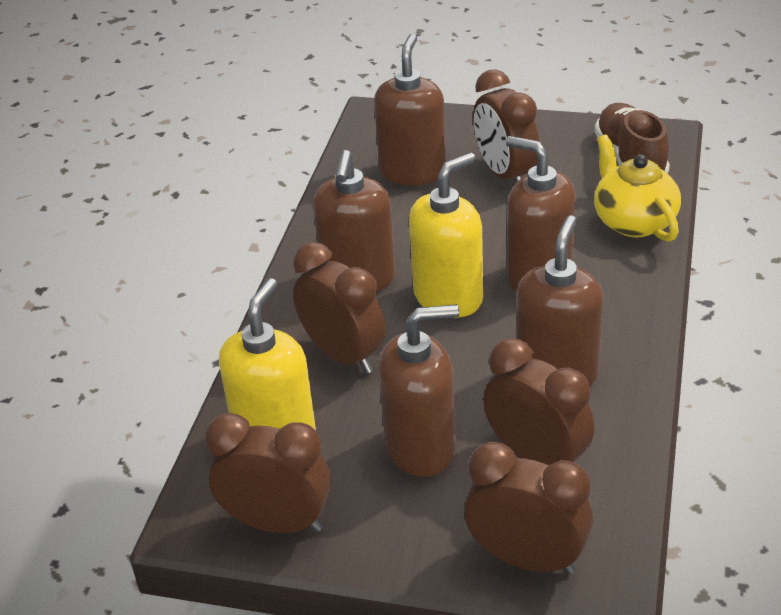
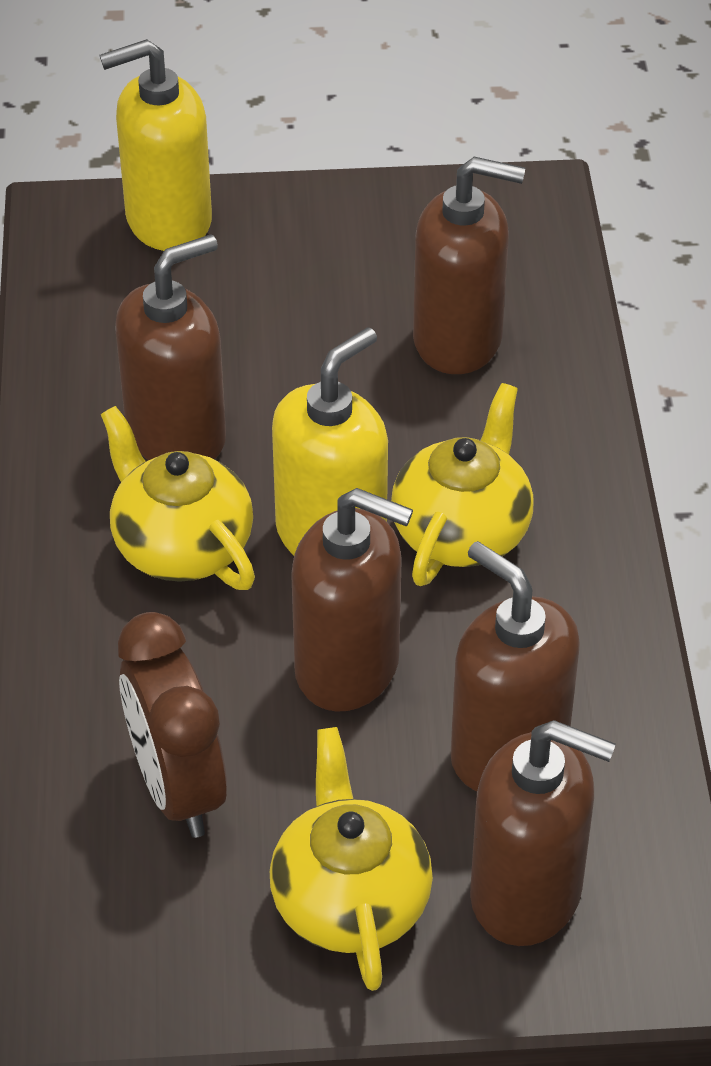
brown clock: 5 -> 1
brown shoe: 1 -> 0
yellow teapot: 1 -> 3

